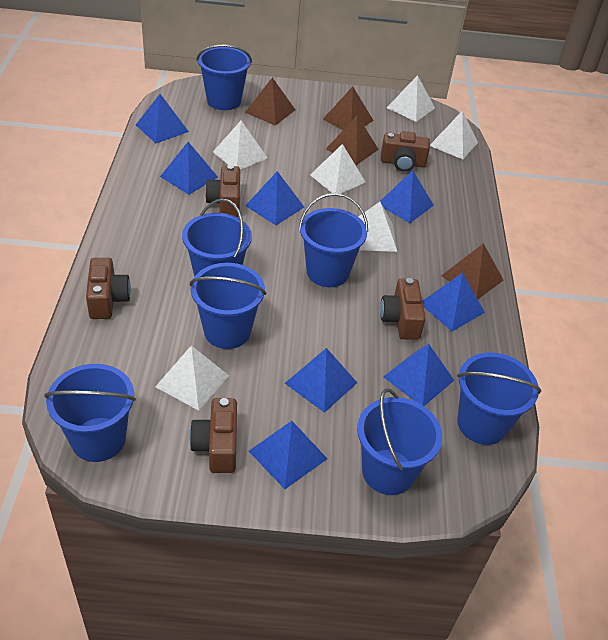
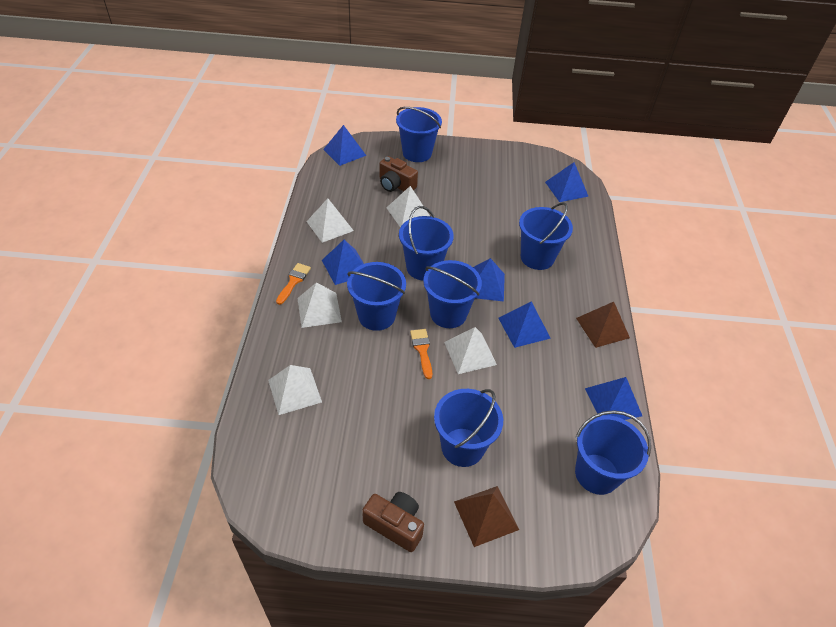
blue pyramid: 8 -> 6
brown camera: 5 -> 2
brown pyramid: 4 -> 2
orange brush: 0 -> 2
white pyramid: 6 -> 5

